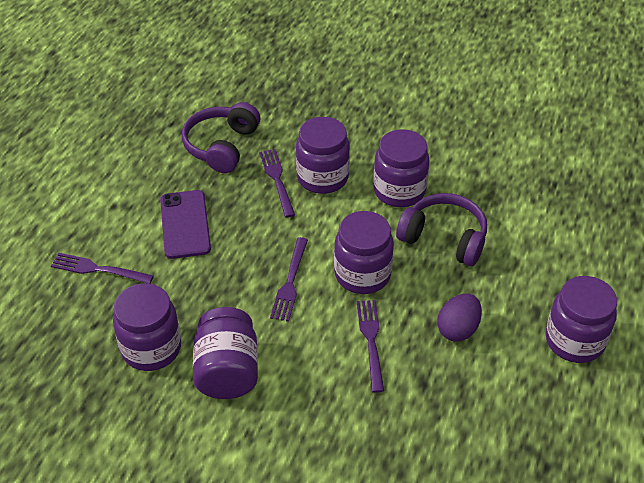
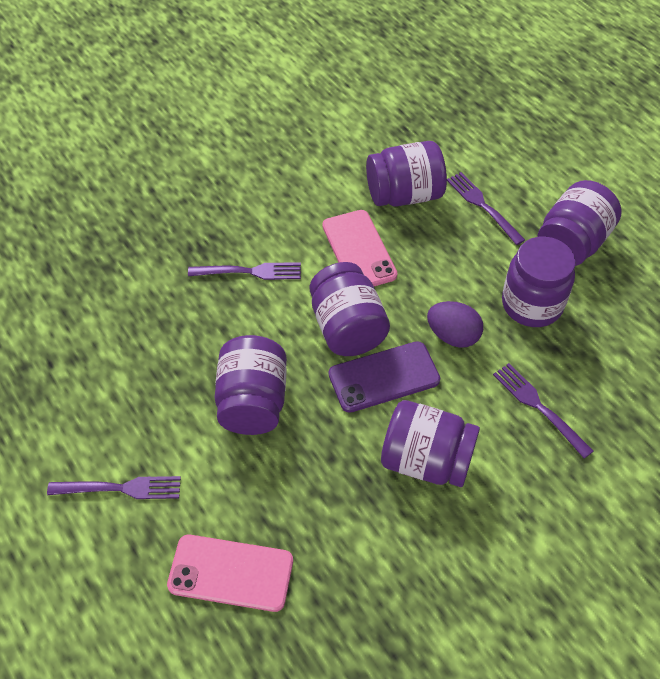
pink phone: 0 -> 2
purple headphones: 2 -> 0

